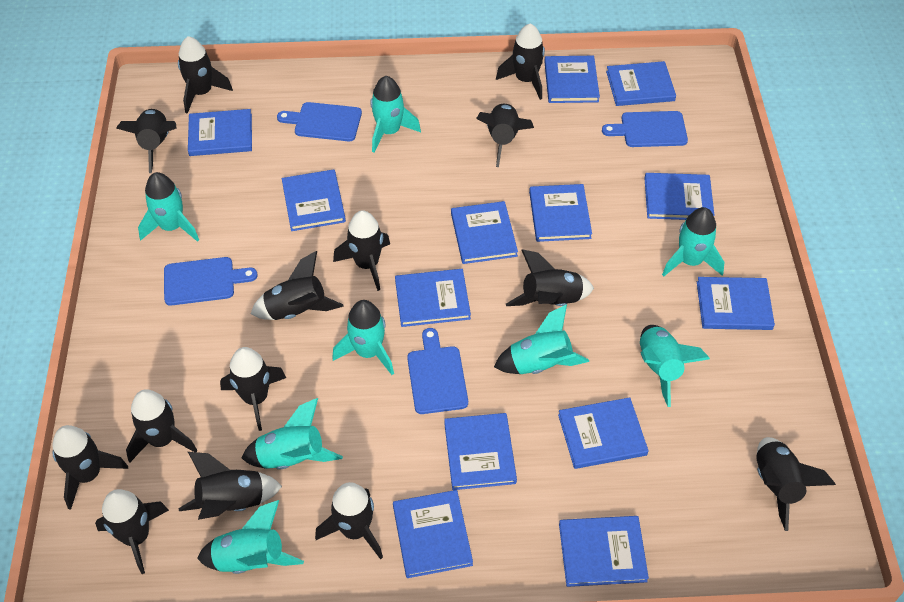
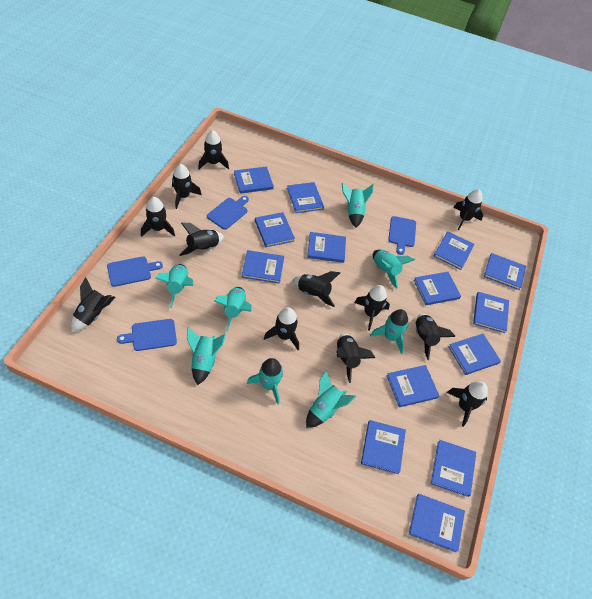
black rocket: 14 -> 12
blue book: 13 -> 14

